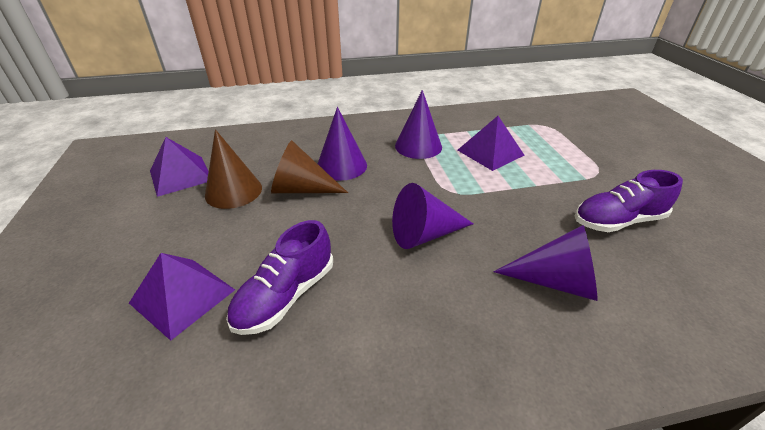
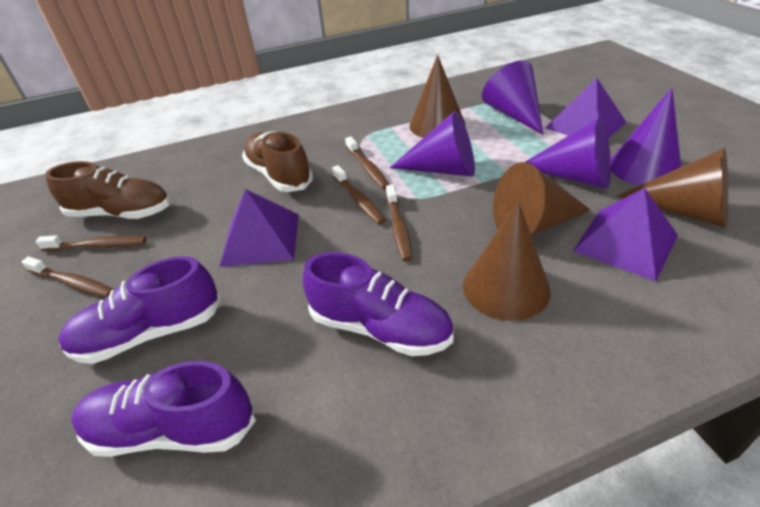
brown cone: 2 -> 4
brown shoe: 0 -> 2
brown toothbrush: 0 -> 5
purple shoe: 2 -> 3

